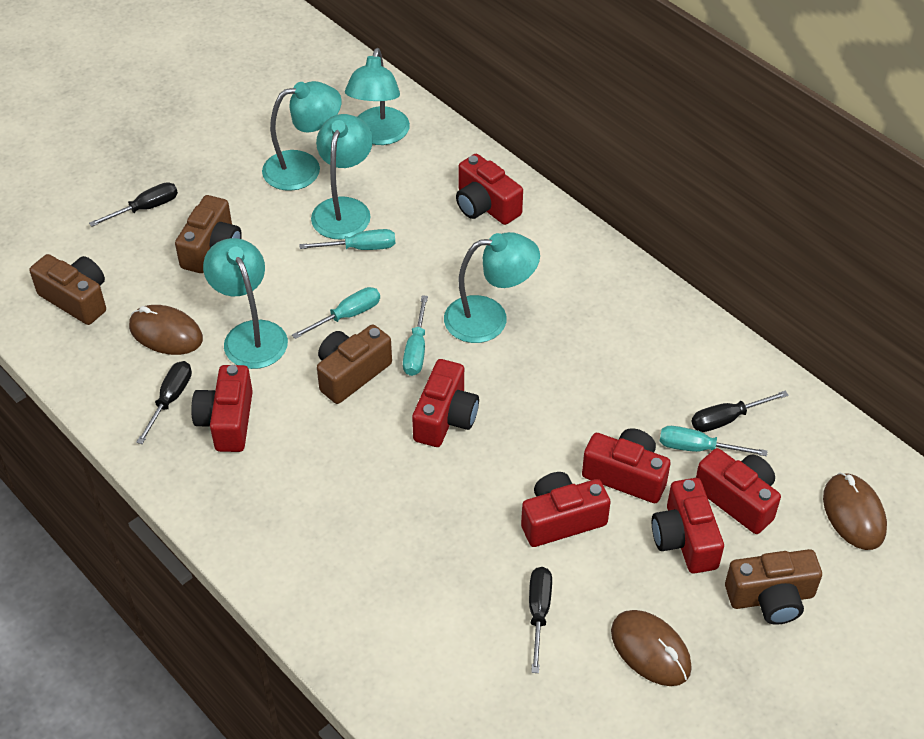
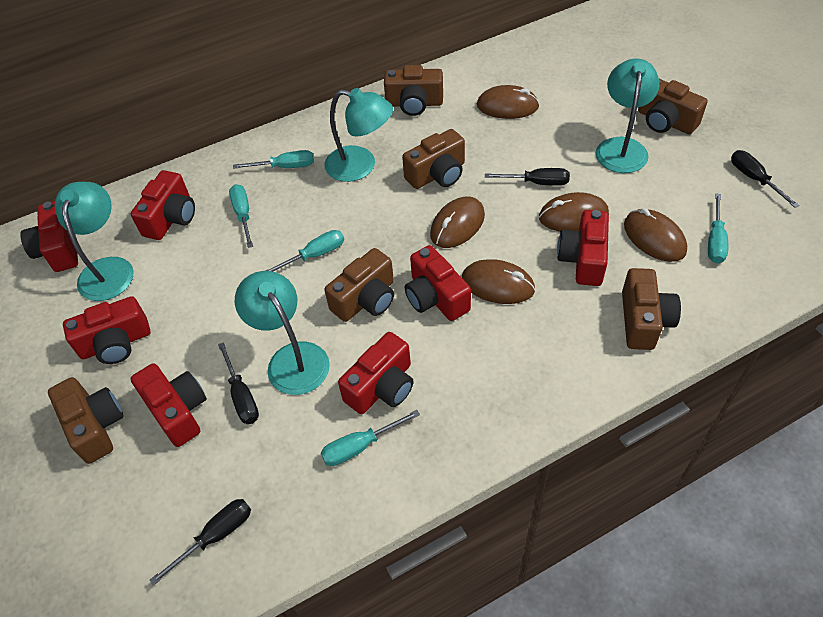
brown camera: 4 -> 6
brown mouse: 3 -> 5
turquoise lamp: 5 -> 4
turquoise screwdriver: 4 -> 5

